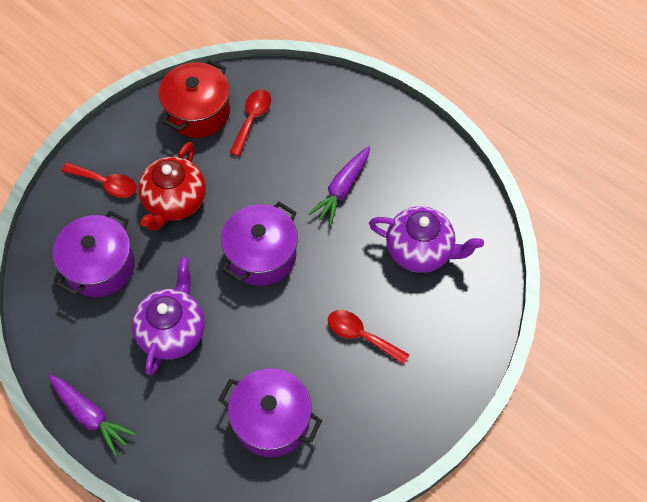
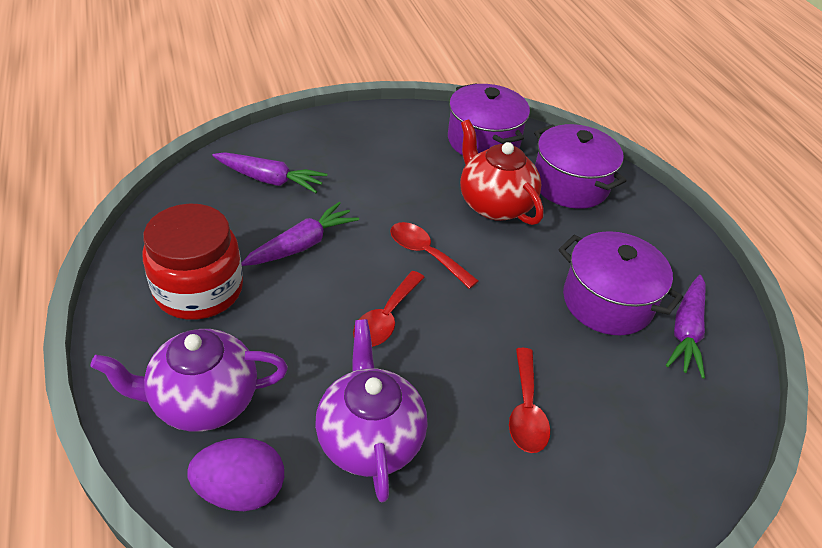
purple carrot: 2 -> 3
purple egg: 0 -> 1
red jar: 0 -> 1
red pot: 1 -> 0

